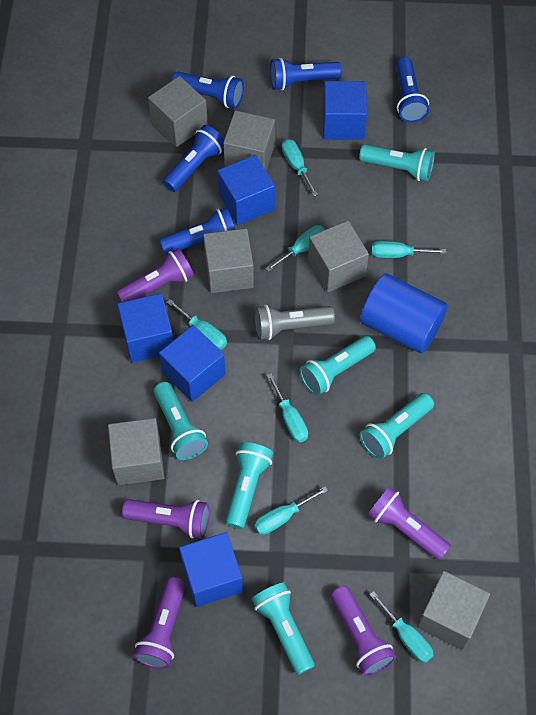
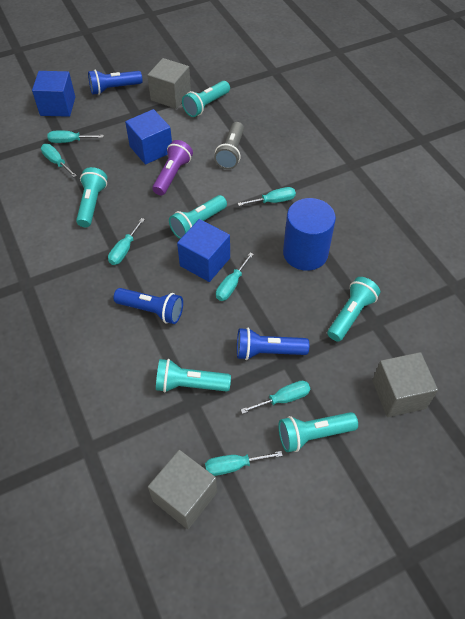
blue cube: 5 -> 3
blue flashlight: 5 -> 3
grey cube: 6 -> 3
purple flashlight: 5 -> 1

